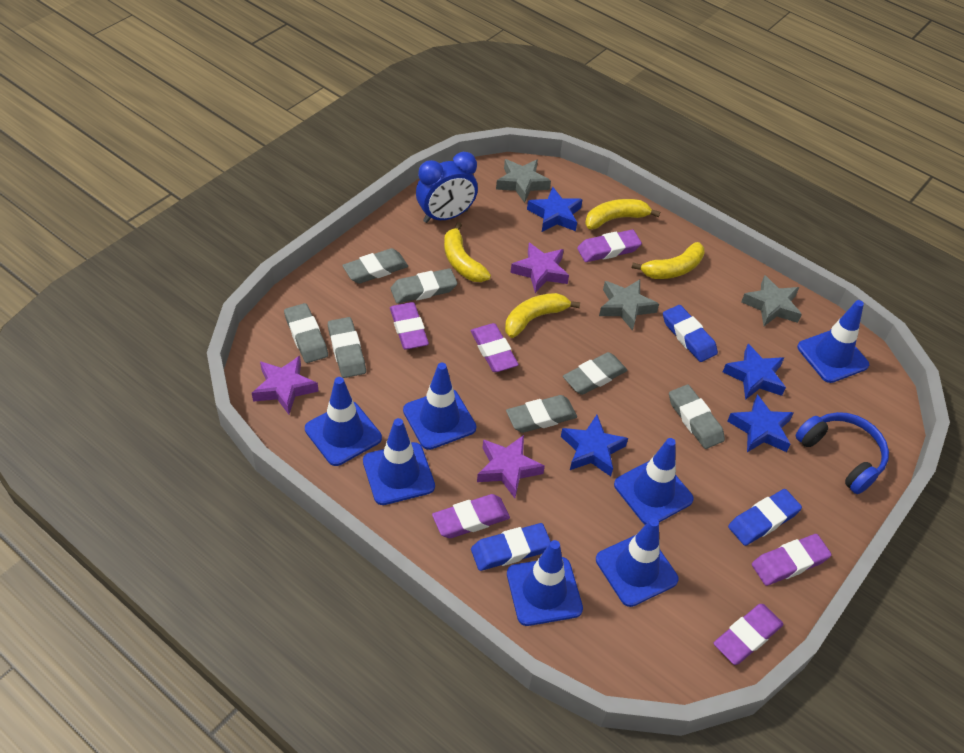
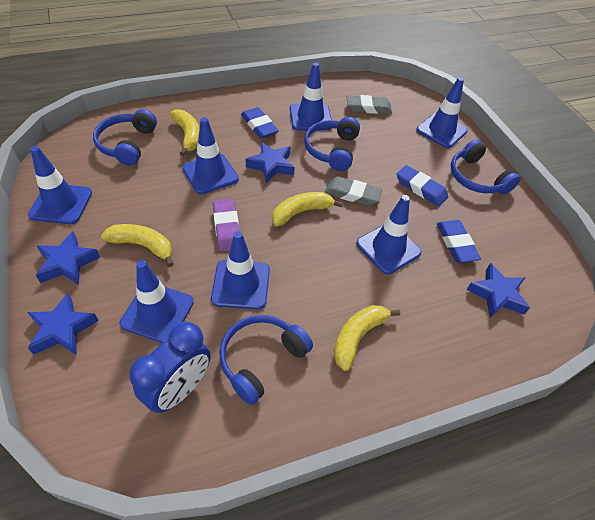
blue headphones: 1 -> 4
grey eraser: 7 -> 2
grey star: 3 -> 0
purple eraser: 6 -> 1
purple star: 3 -> 0

